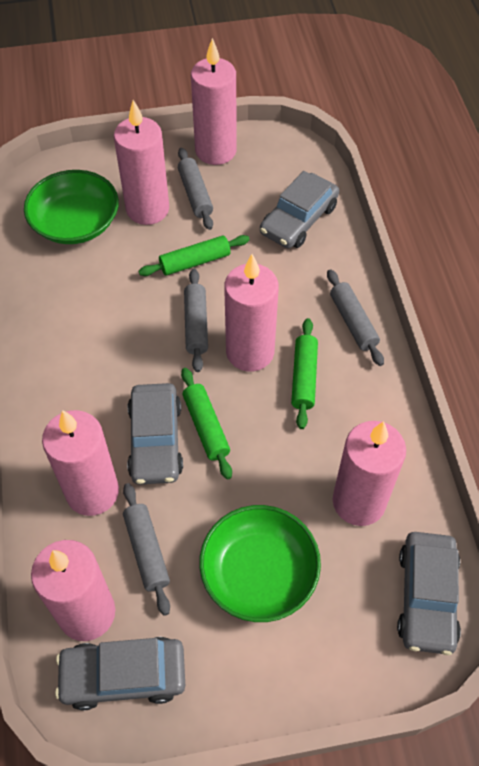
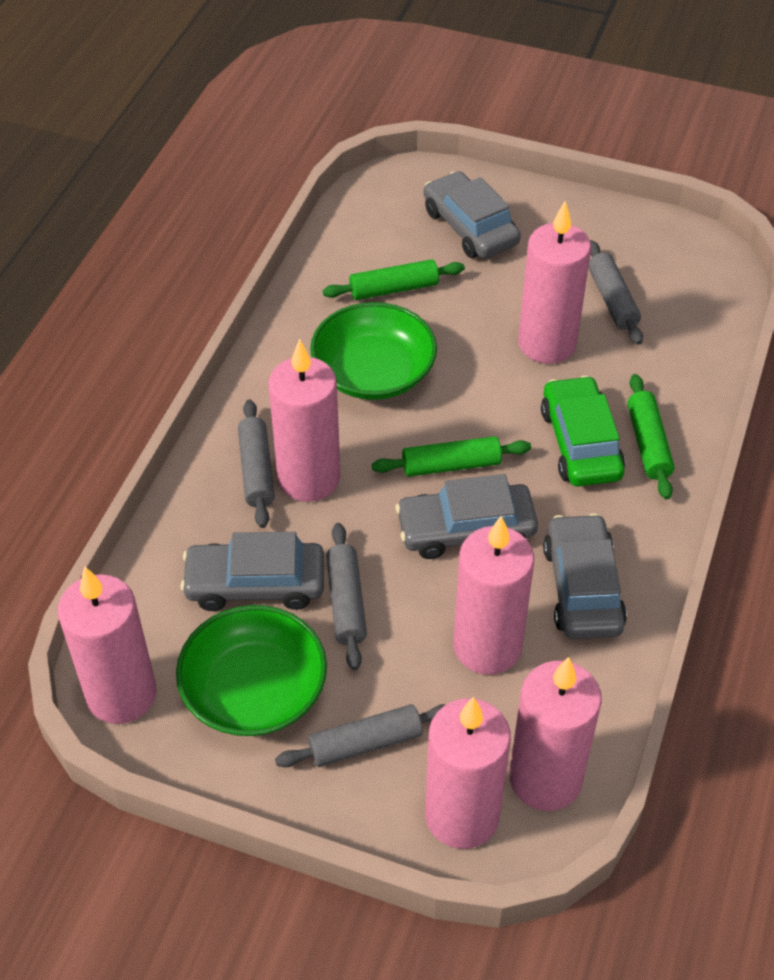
green car: 0 -> 1

